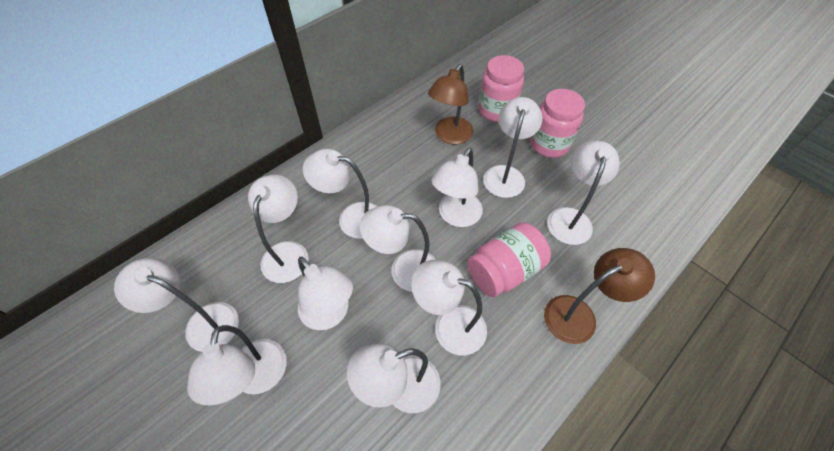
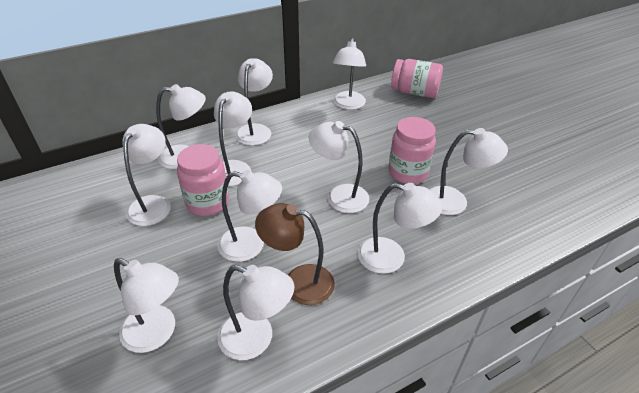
brown lamp: 2 -> 1

